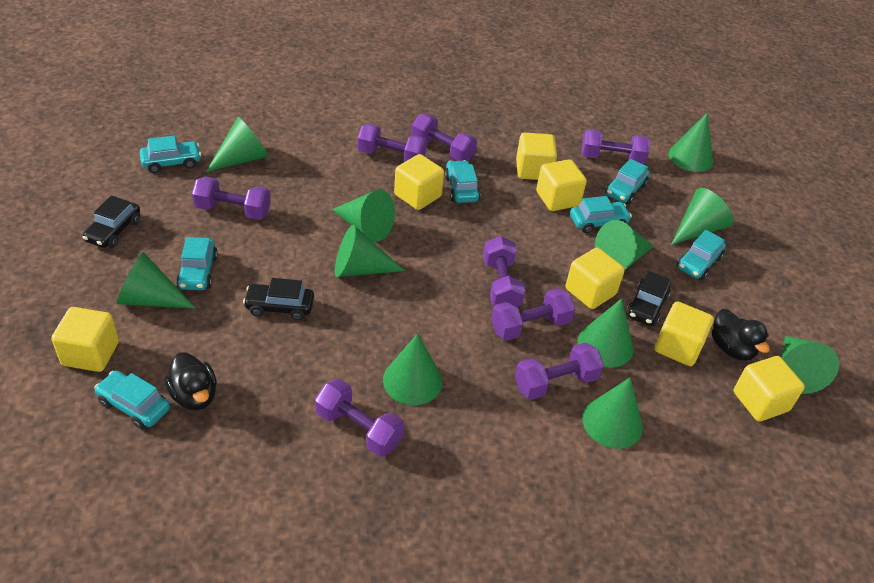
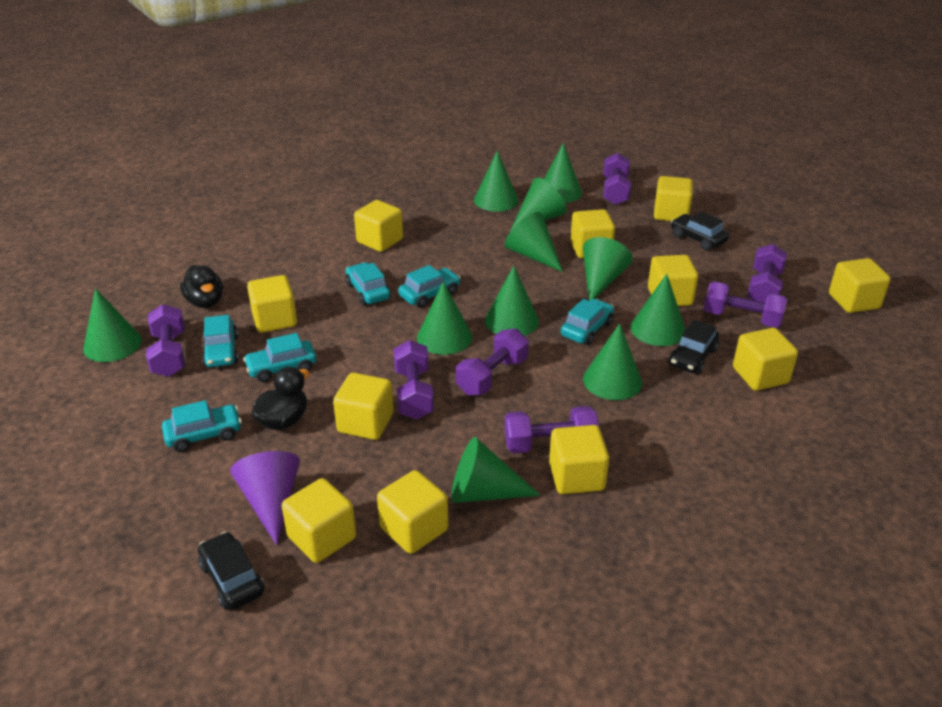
purple cone: 0 -> 1
purple dumbbell: 8 -> 7
turquoise car: 7 -> 6
yellow cube: 7 -> 11

